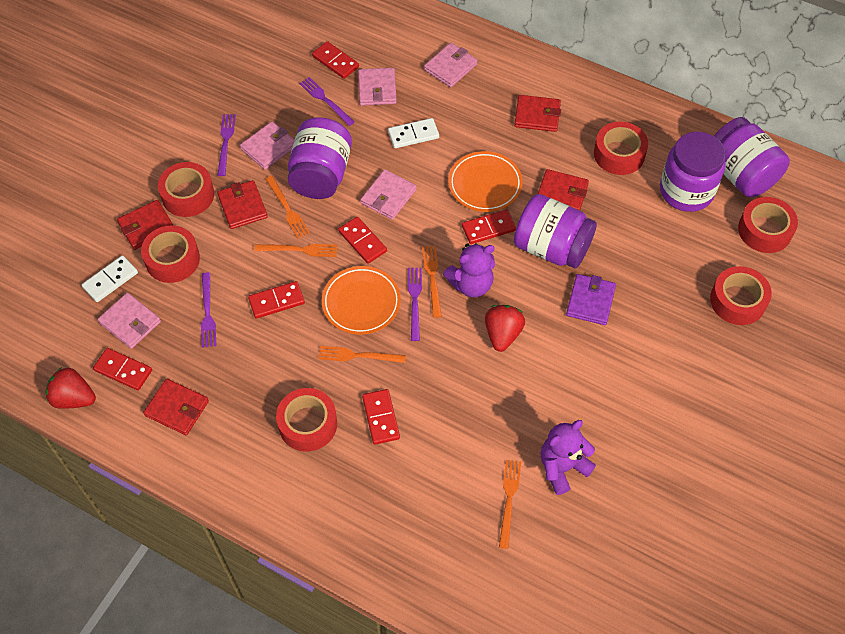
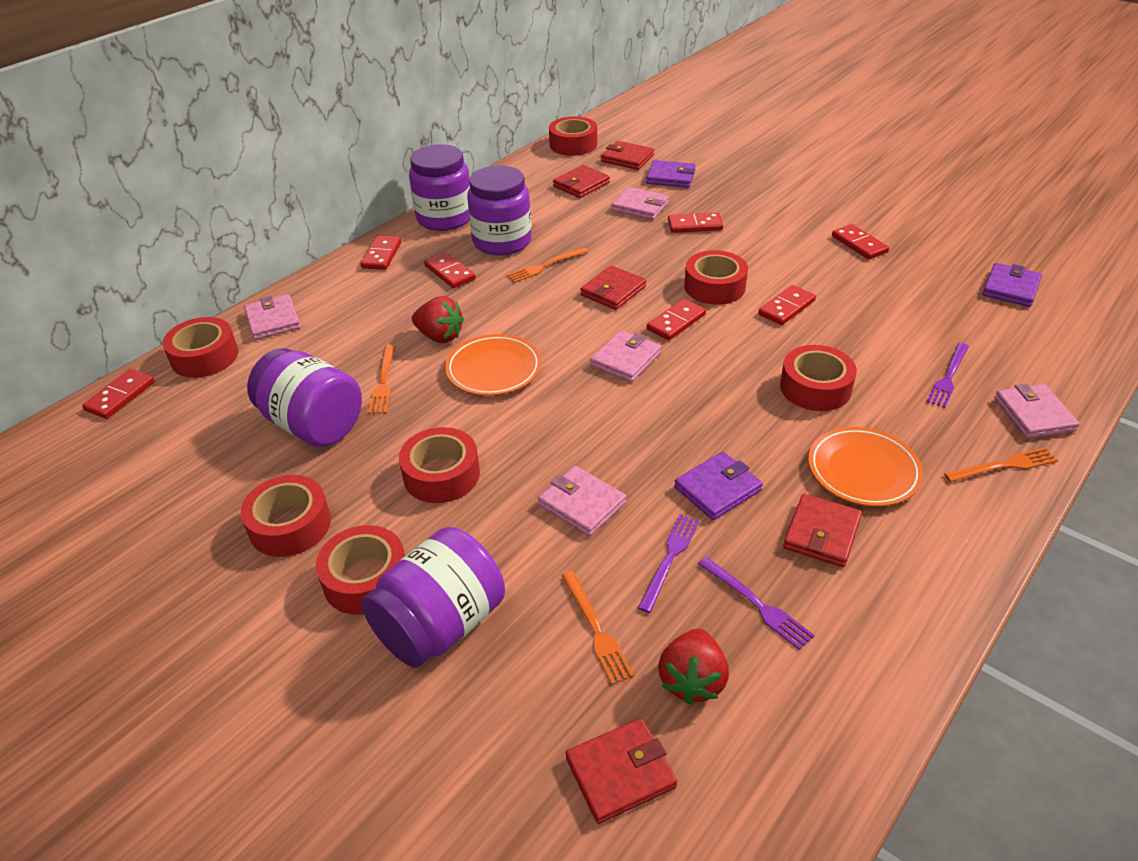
orange fork: 5 -> 4
purple fork: 4 -> 3
purple teddy bear: 2 -> 0
purple wallet: 1 -> 3
red domino: 6 -> 7
red tape: 6 -> 7
white domino: 2 -> 0

